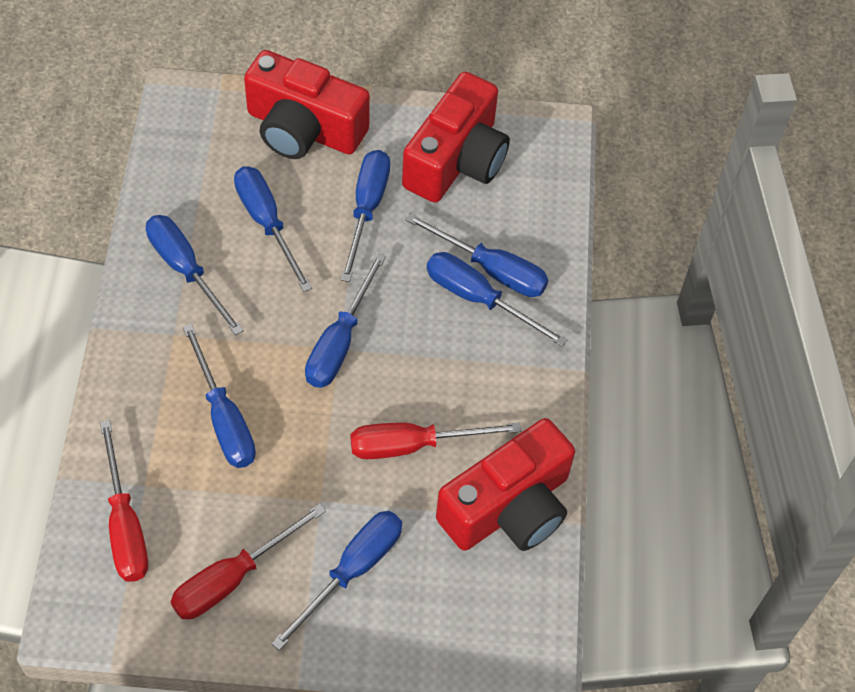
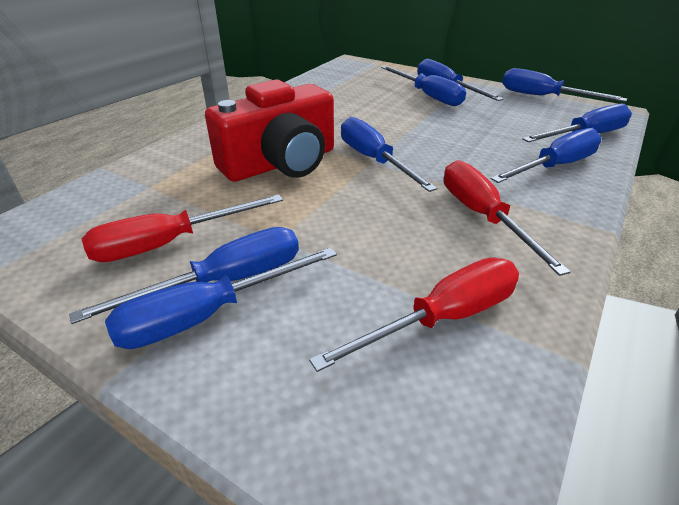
red camera: 3 -> 1

